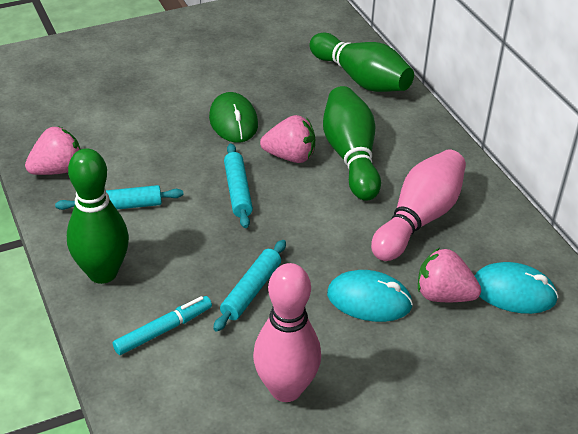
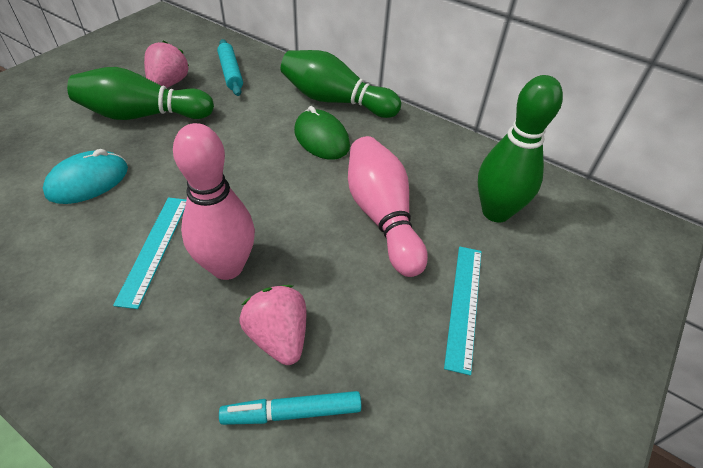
pink strawberry: 3 -> 2
turquoise mouse: 2 -> 1
turquoise rolling pin: 3 -> 1
turquoise ruler: 0 -> 2

